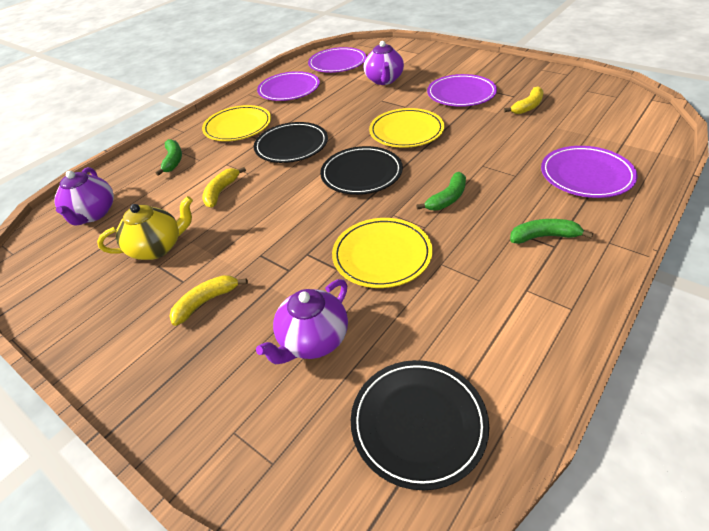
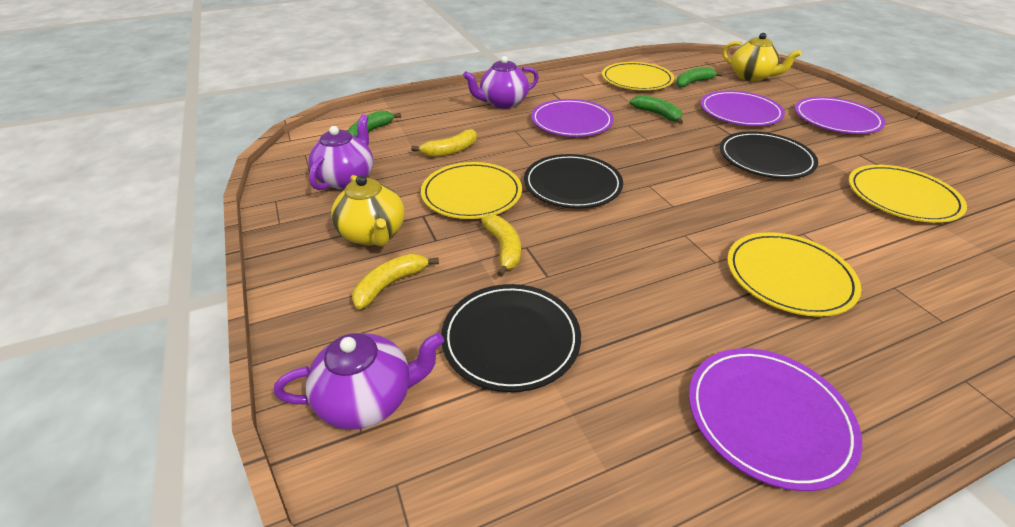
yellow plate: 3 -> 4
yellow teapot: 1 -> 2

